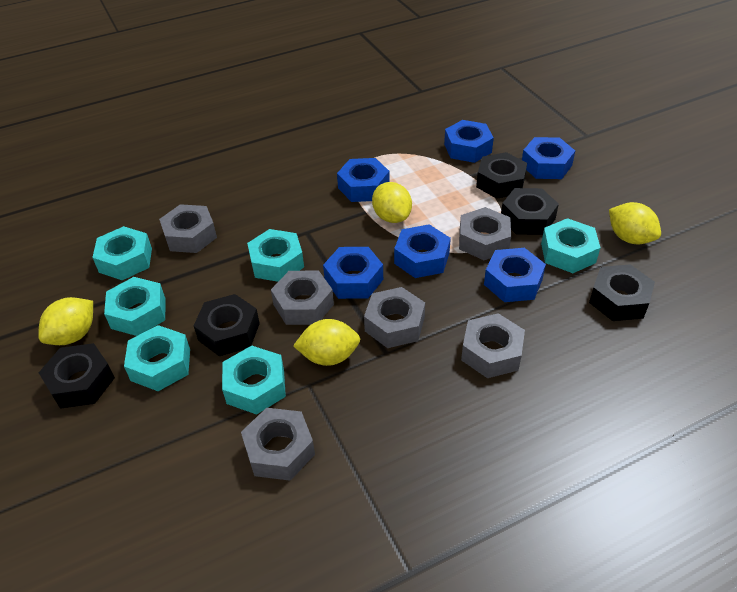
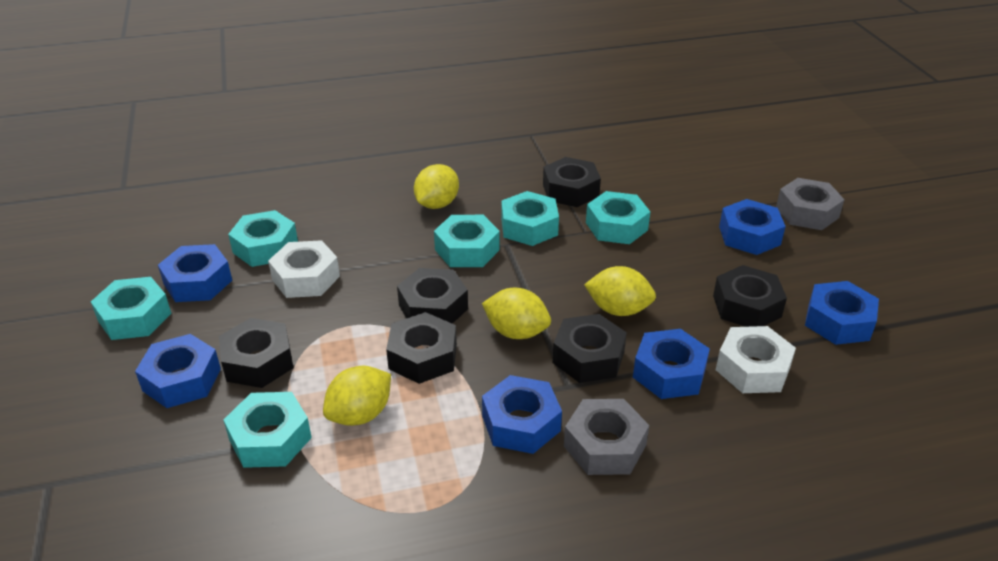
black nut: 5 -> 6
grey nut: 6 -> 2
white nut: 0 -> 2

